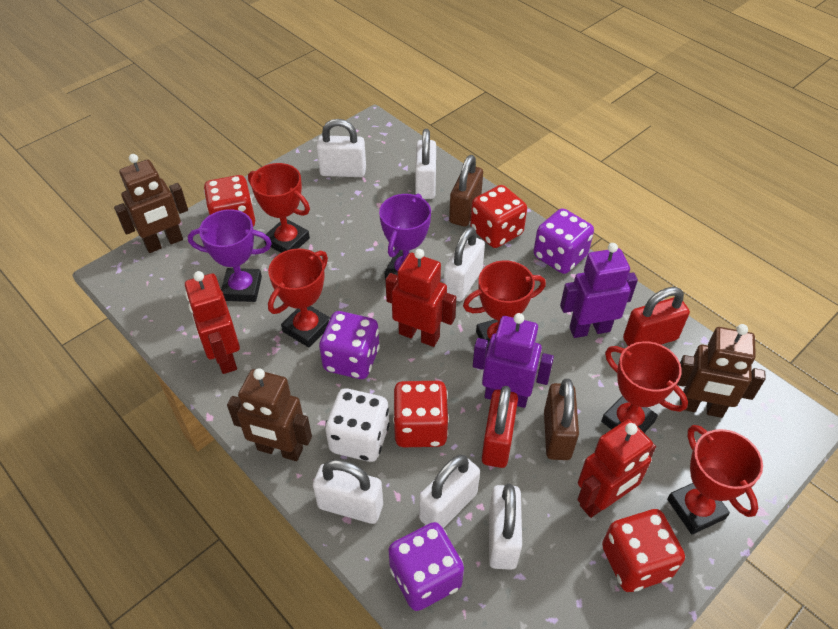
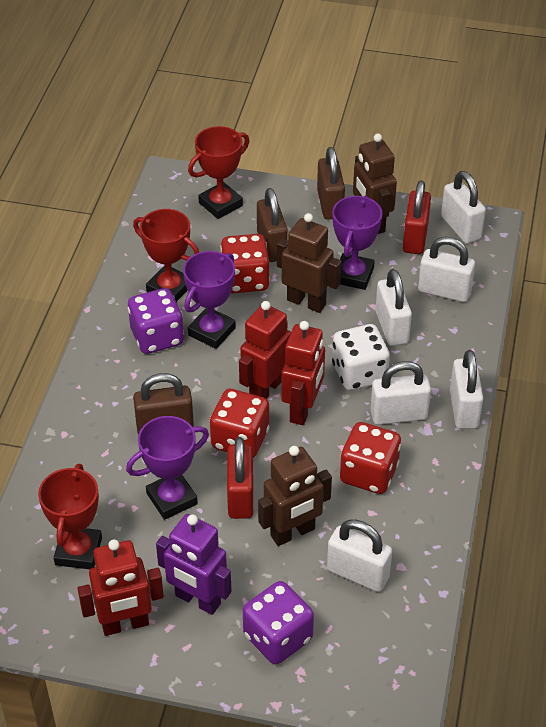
brown padlock: 2 -> 3
purple dice: 3 -> 2
purple robot: 2 -> 1
purple trophy: 2 -> 3
red dice: 4 -> 3
red trophy: 5 -> 3

